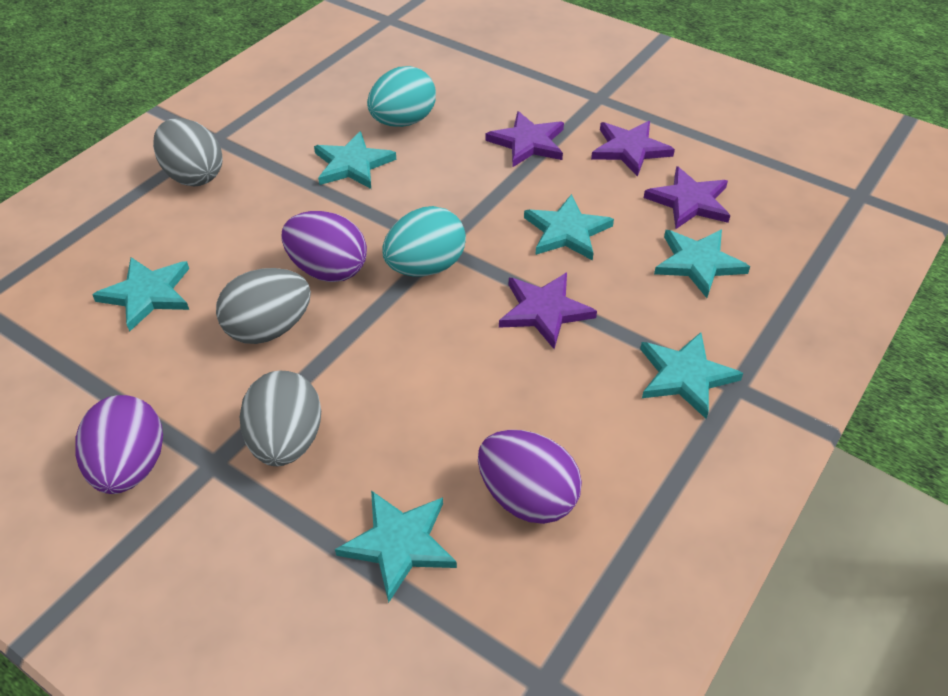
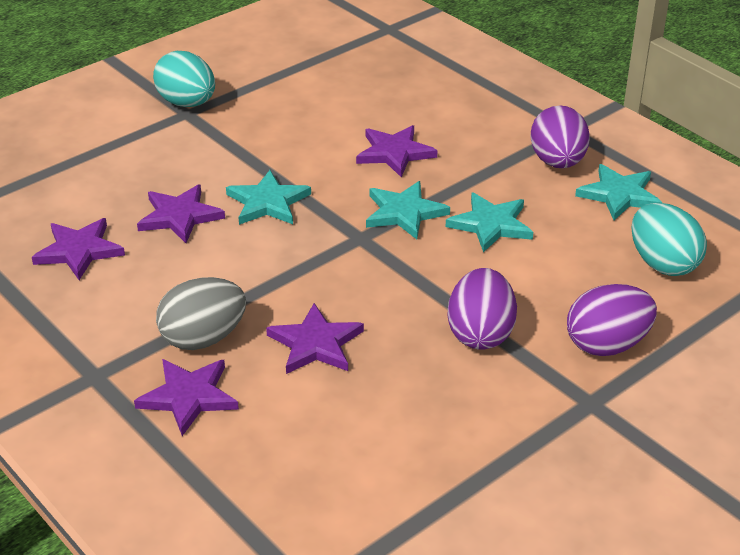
grey egg: 3 -> 1
purple star: 4 -> 5
turquoise star: 6 -> 4

